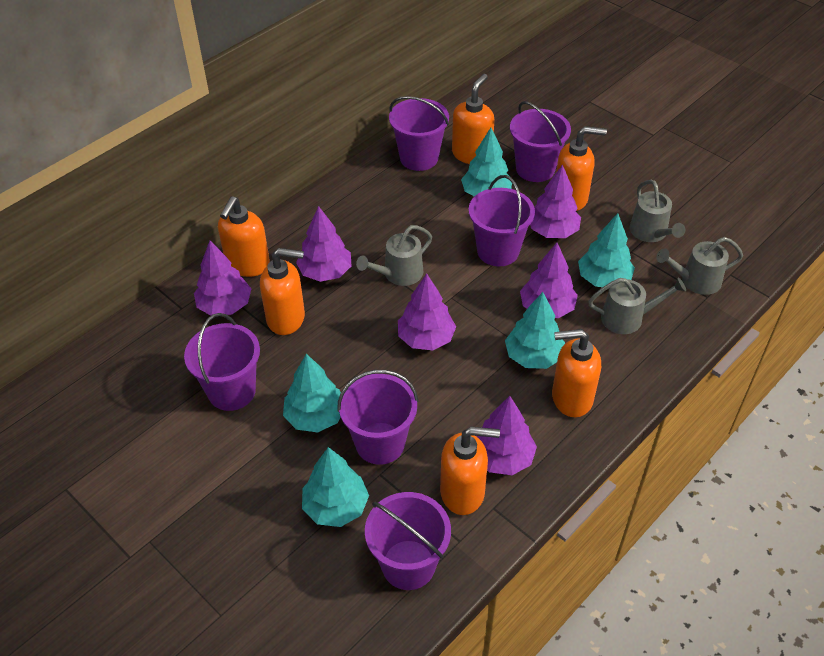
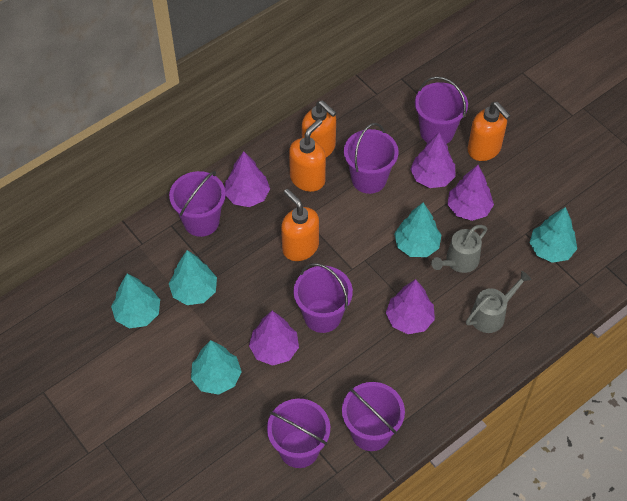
grey watering can: 4 -> 2
orange soap dispenser: 6 -> 4
purple tree: 6 -> 5

